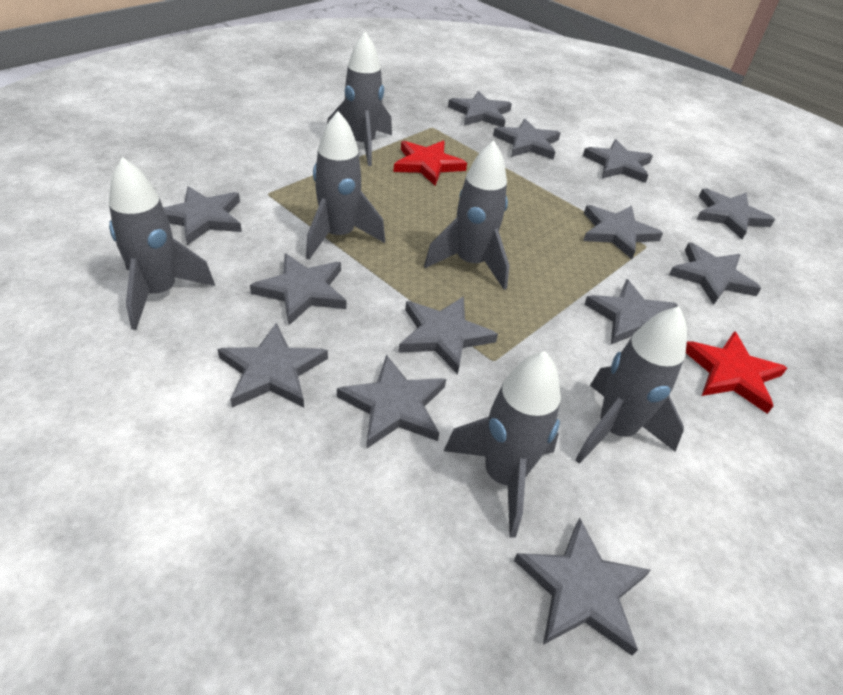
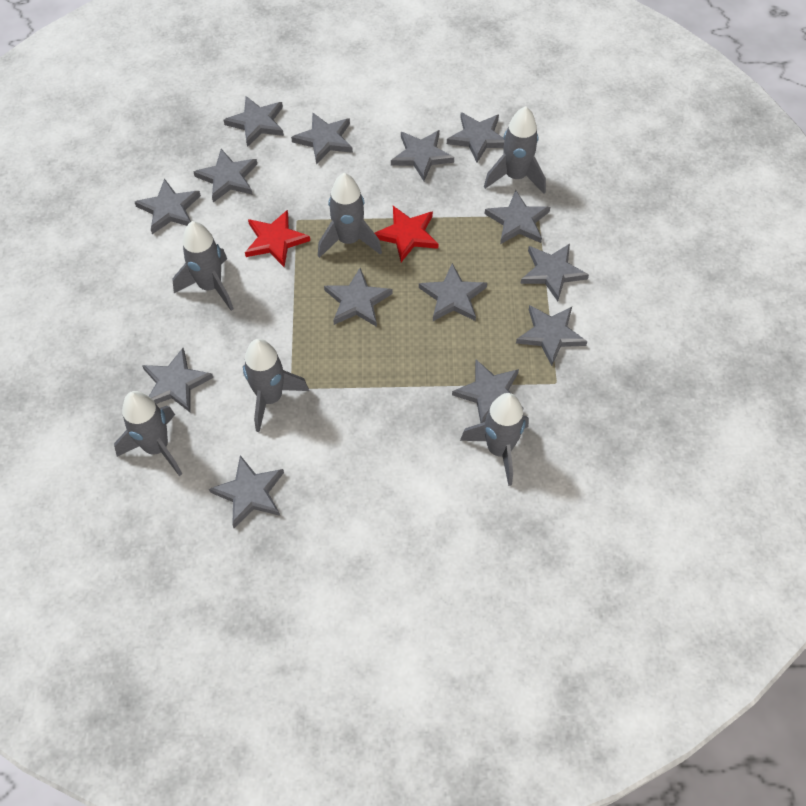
grey star: 13 -> 14

